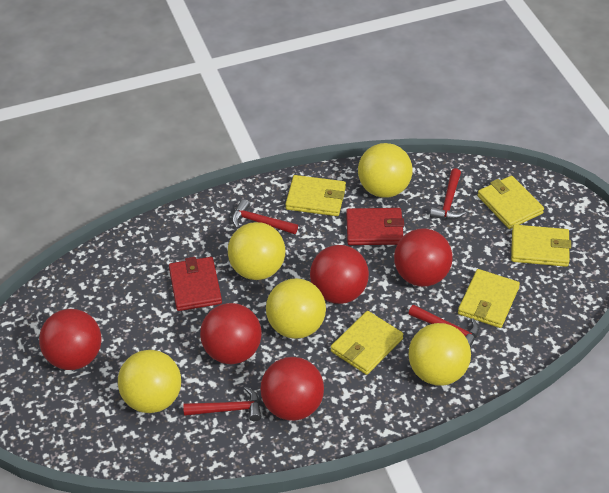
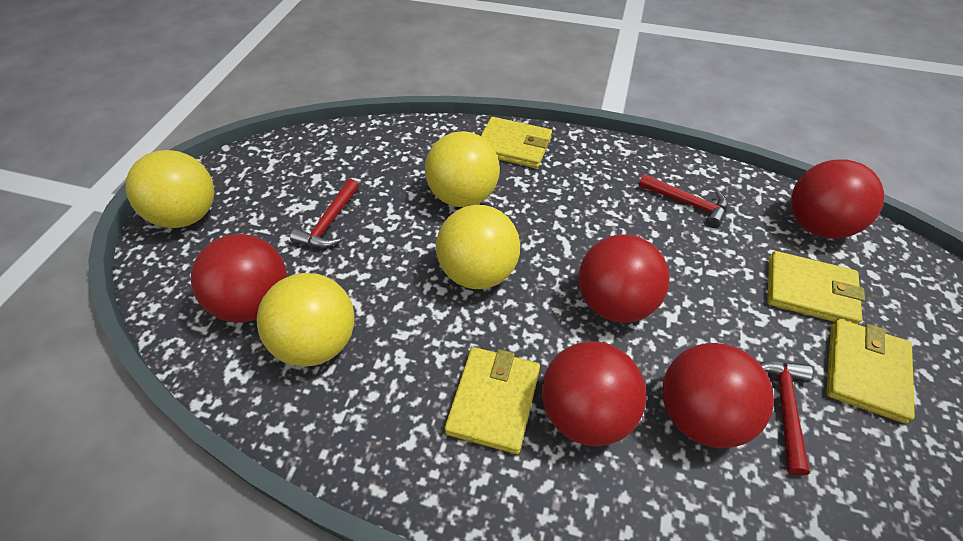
red hammer: 4 -> 3
red wallet: 2 -> 0
yellow ball: 5 -> 4
yellow wallet: 5 -> 4

